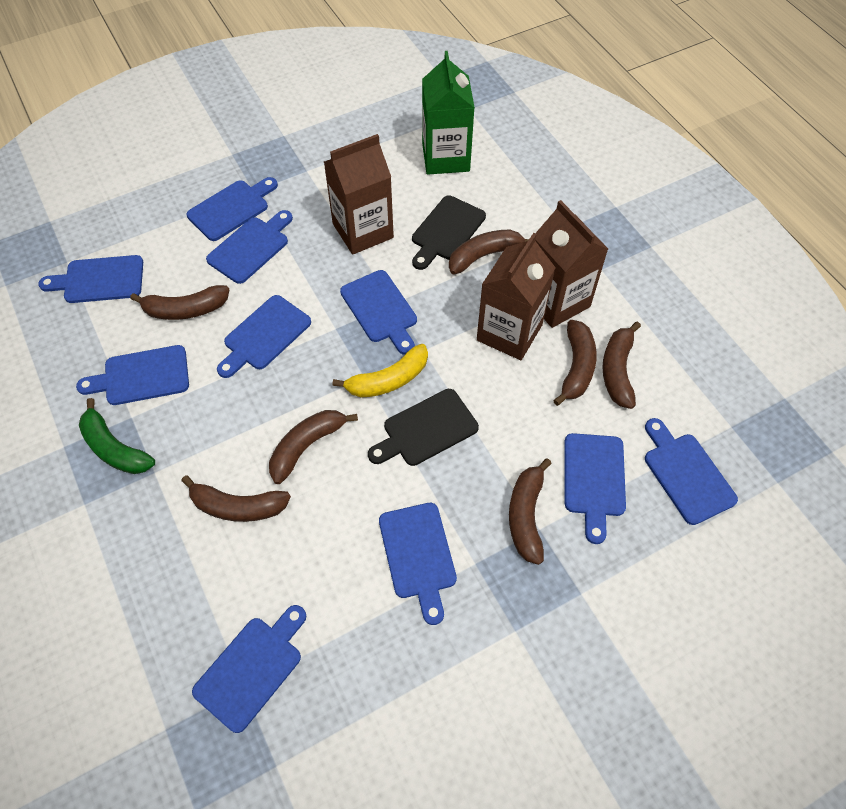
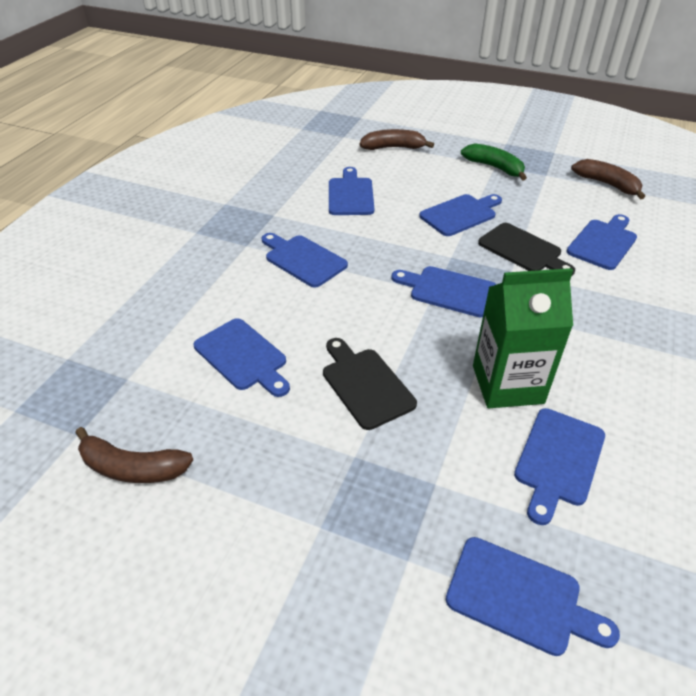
blue cutting board: 10 -> 8
brown banana: 7 -> 3
brown carton: 3 -> 0
yellow banana: 1 -> 0

